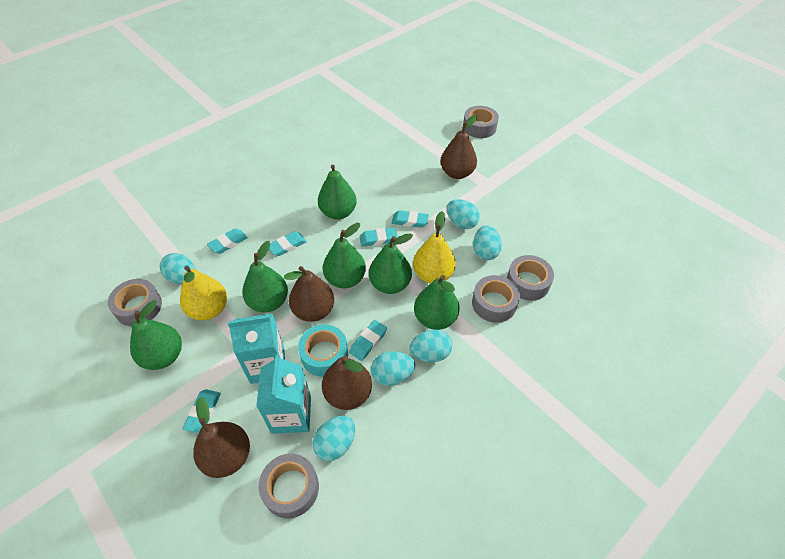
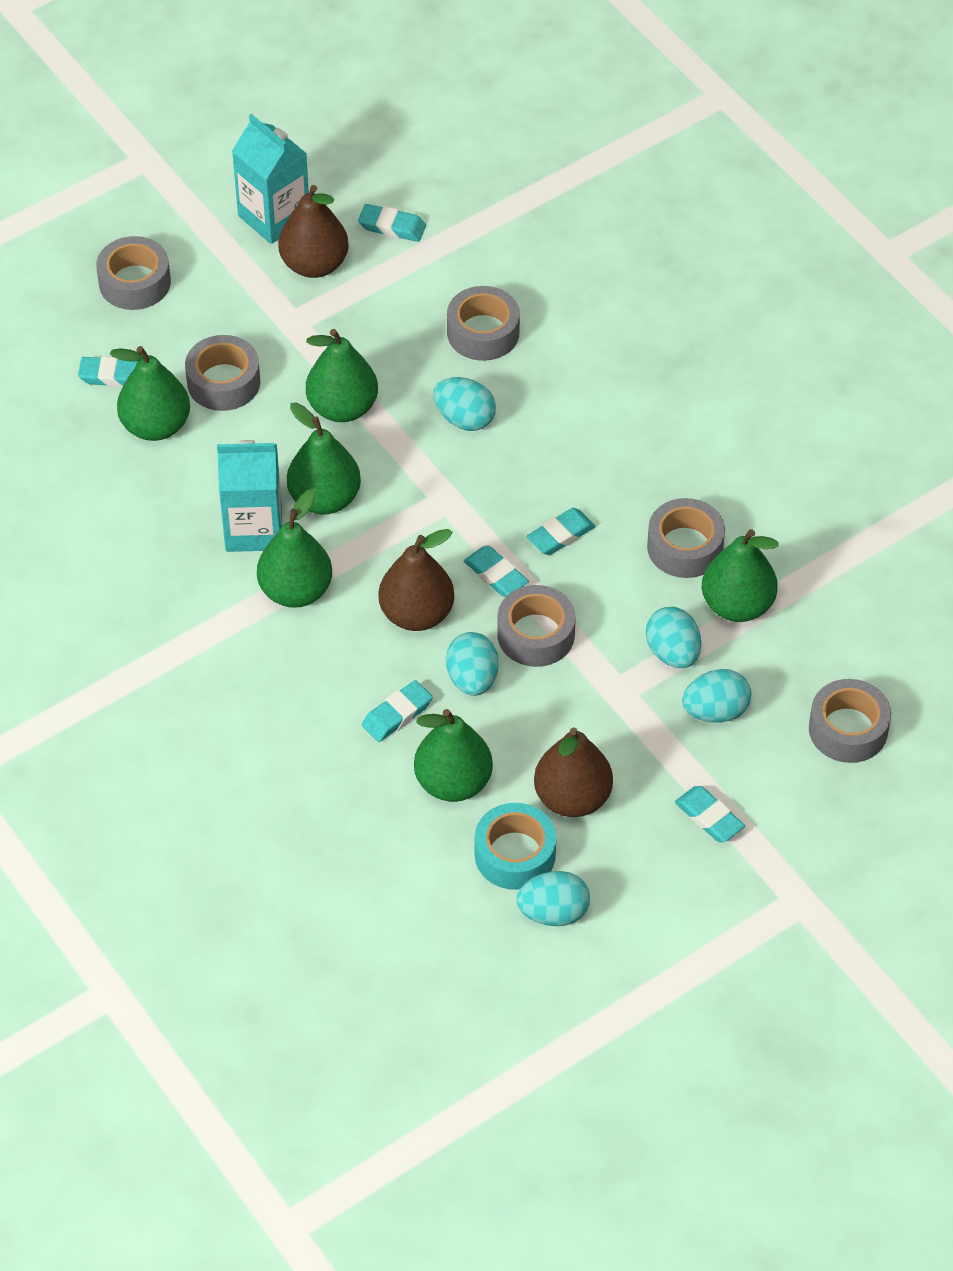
brown pear: 4 -> 3
grey tape: 5 -> 6
turquoise egg: 6 -> 5
yellow pear: 2 -> 0

